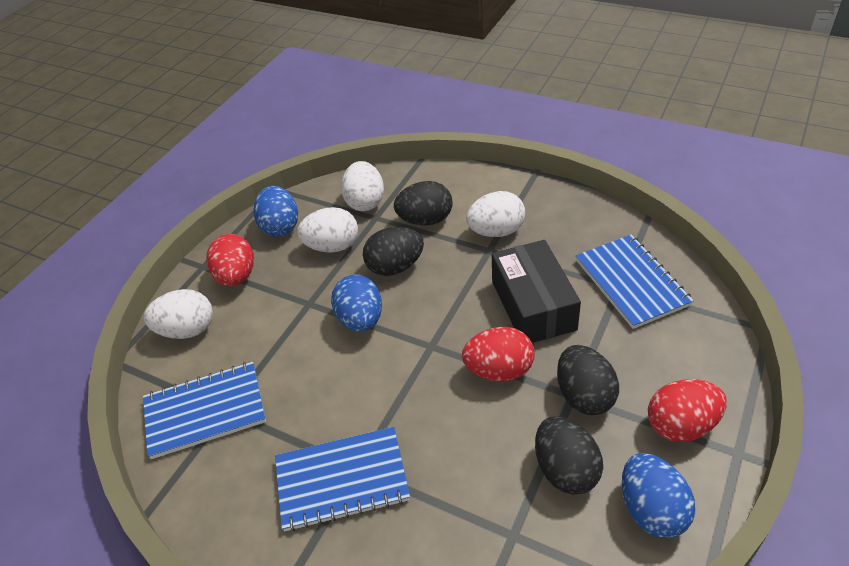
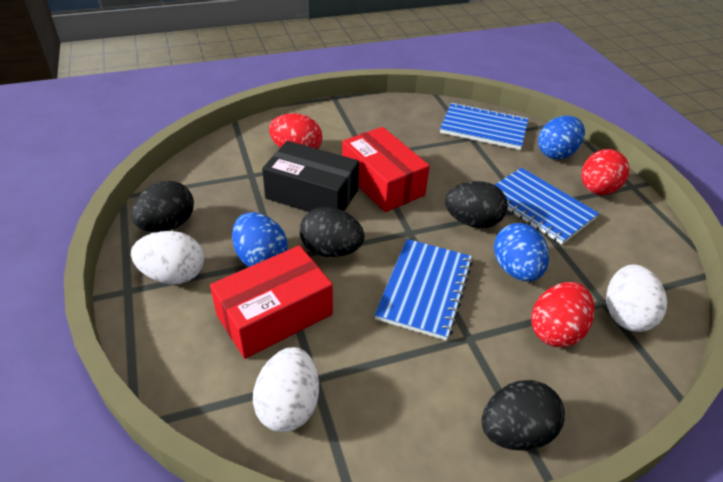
red box: 0 -> 2
white egg: 4 -> 3

